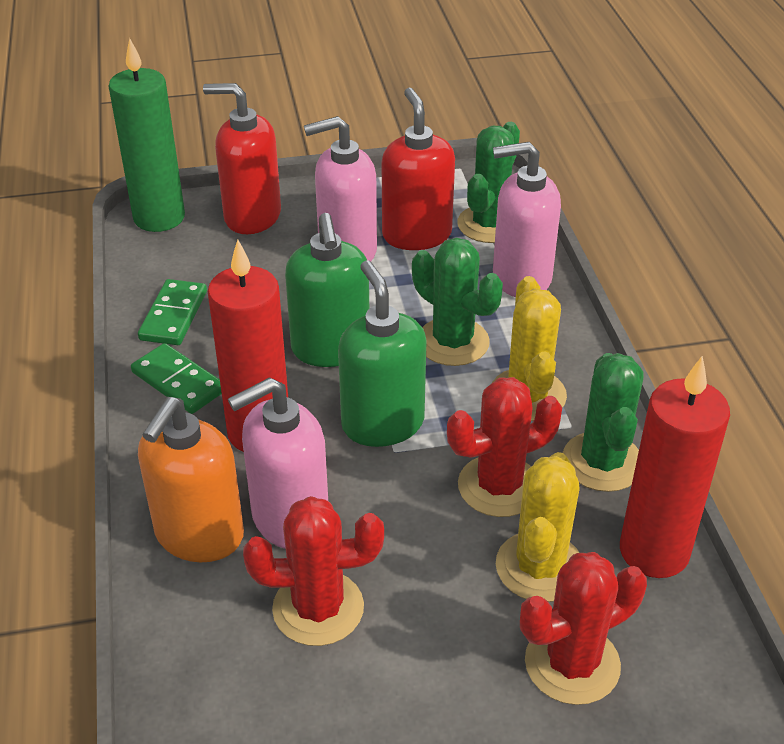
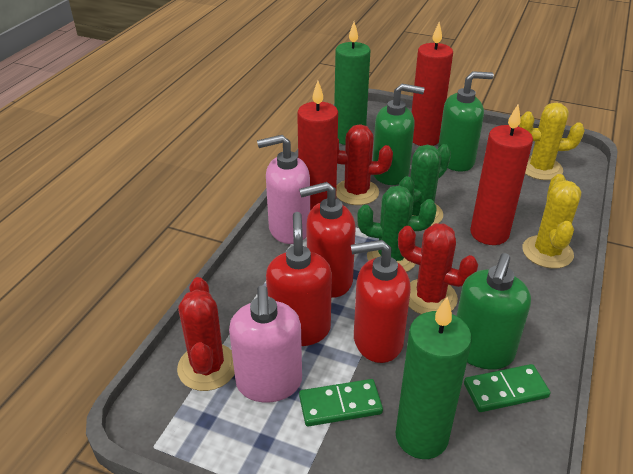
green cactus: 3 -> 2
green candle: 1 -> 2
green soap dispenser: 2 -> 3
orange soap dispenser: 1 -> 0
pink soap dispenser: 3 -> 2
red candle: 2 -> 3
red soap dispenser: 2 -> 3

